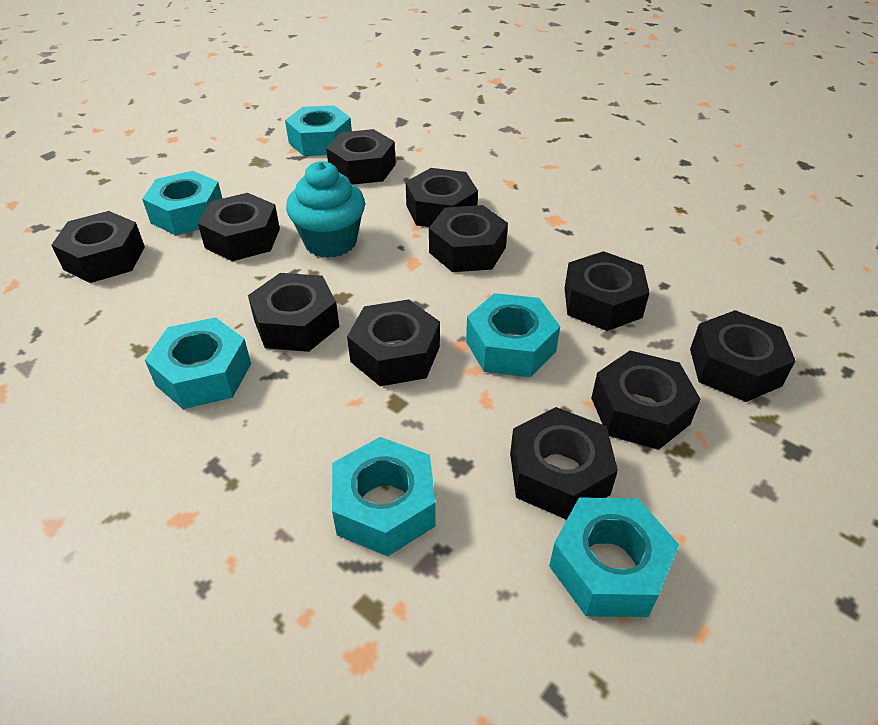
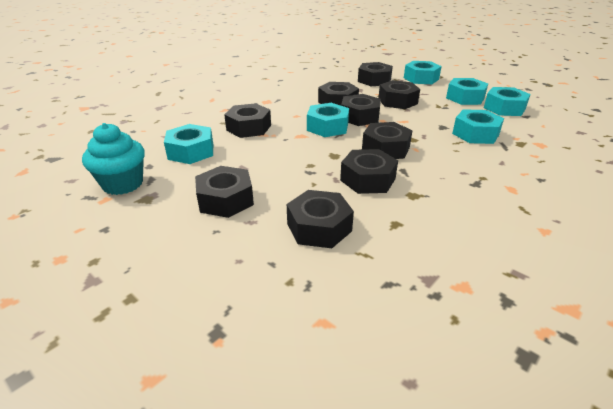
black nut: 11 -> 9

